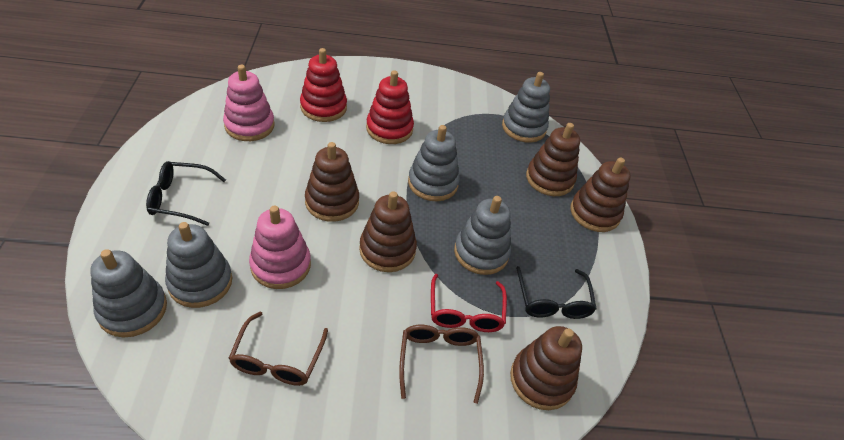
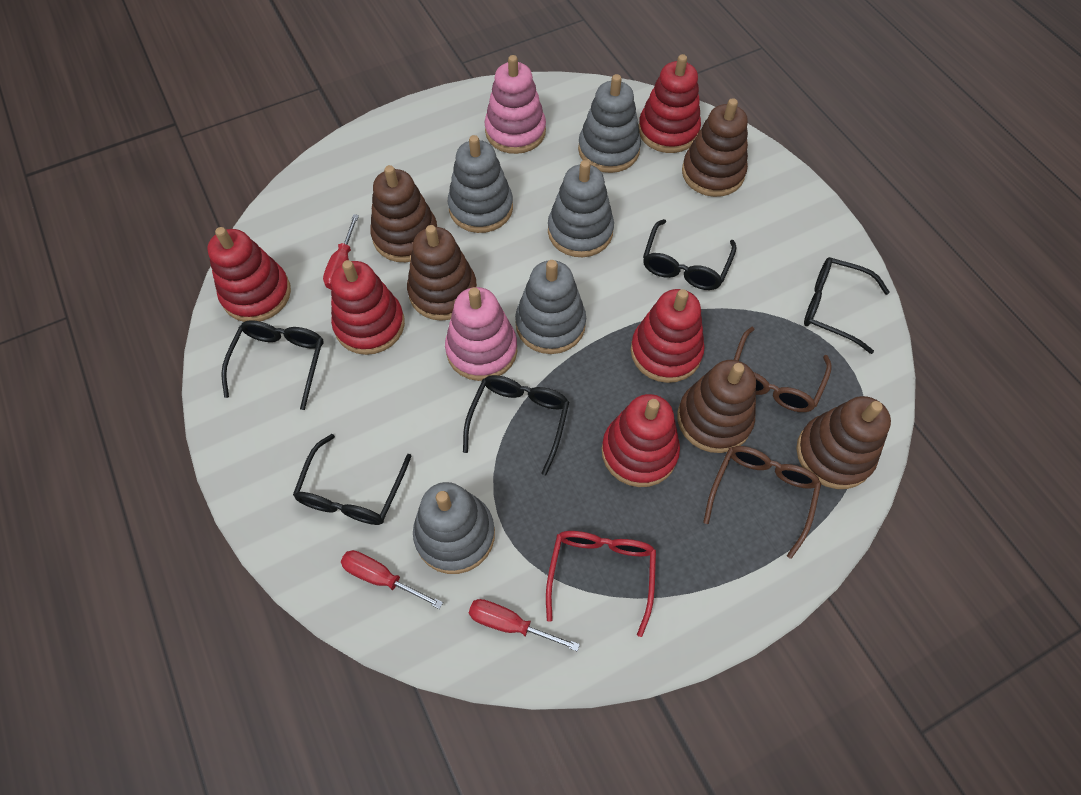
black glasses: 2 -> 5
red screwdriver: 0 -> 3
red stacking toy: 2 -> 5

